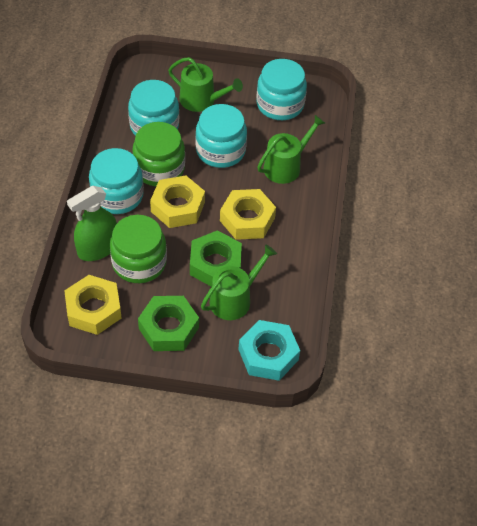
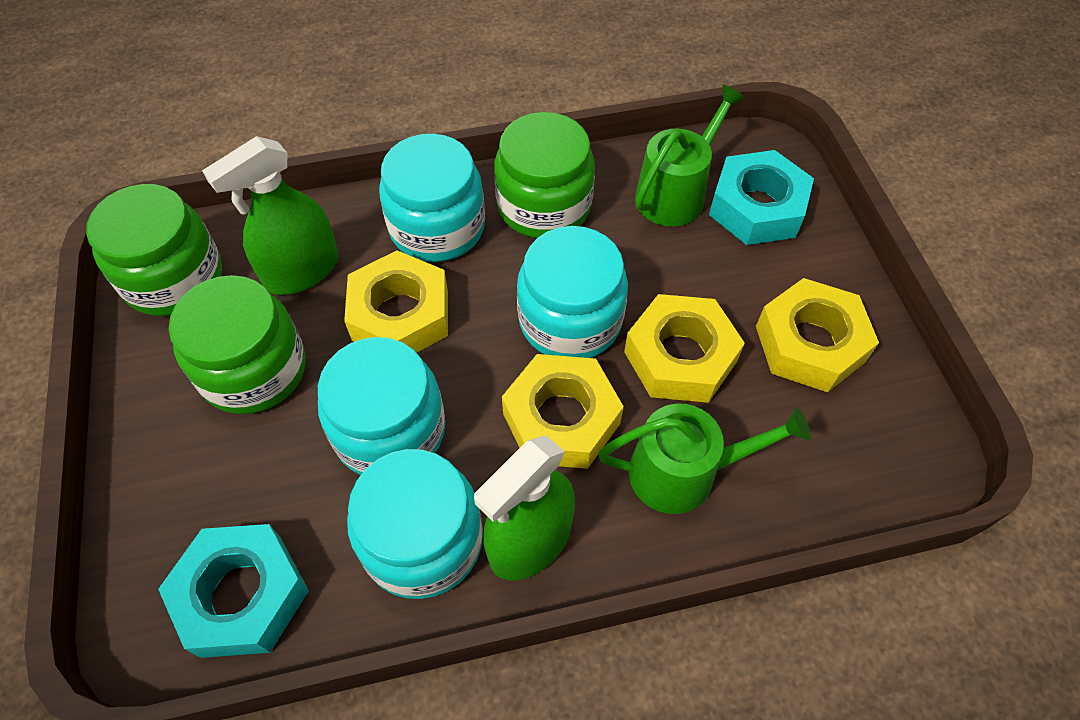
green jar: 2 -> 3
green nut: 2 -> 0
green spray bottle: 1 -> 2
green watering can: 3 -> 2
turquoise nut: 1 -> 2
yellow nut: 3 -> 4

